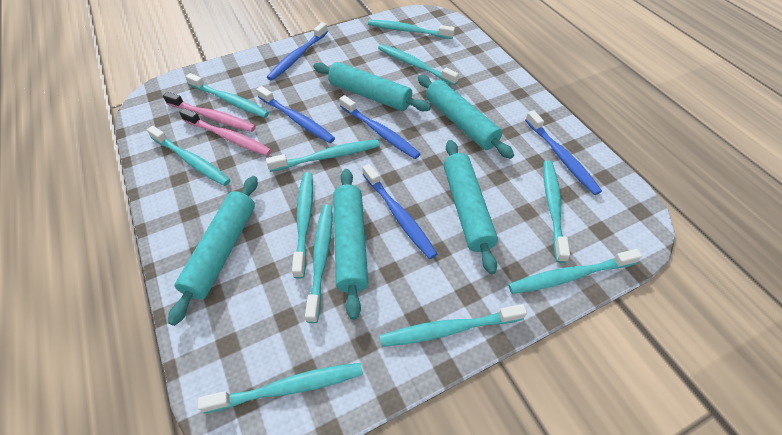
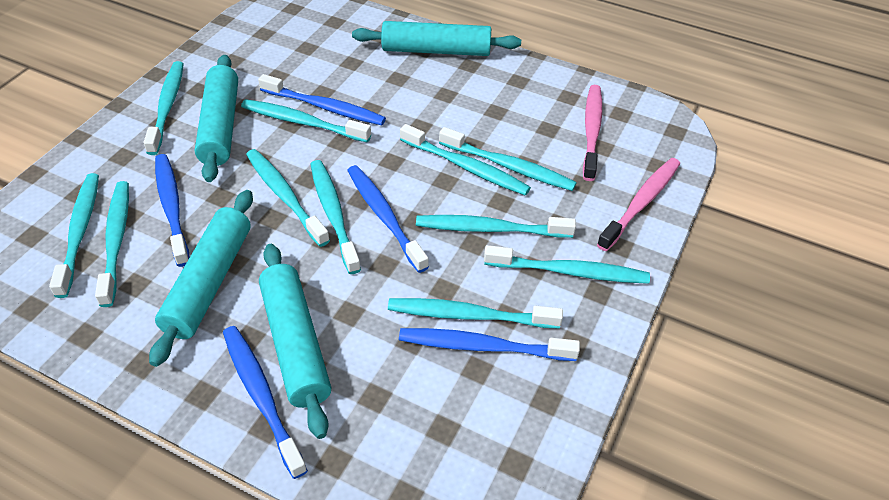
turquoise rolling pin: 5 -> 4

